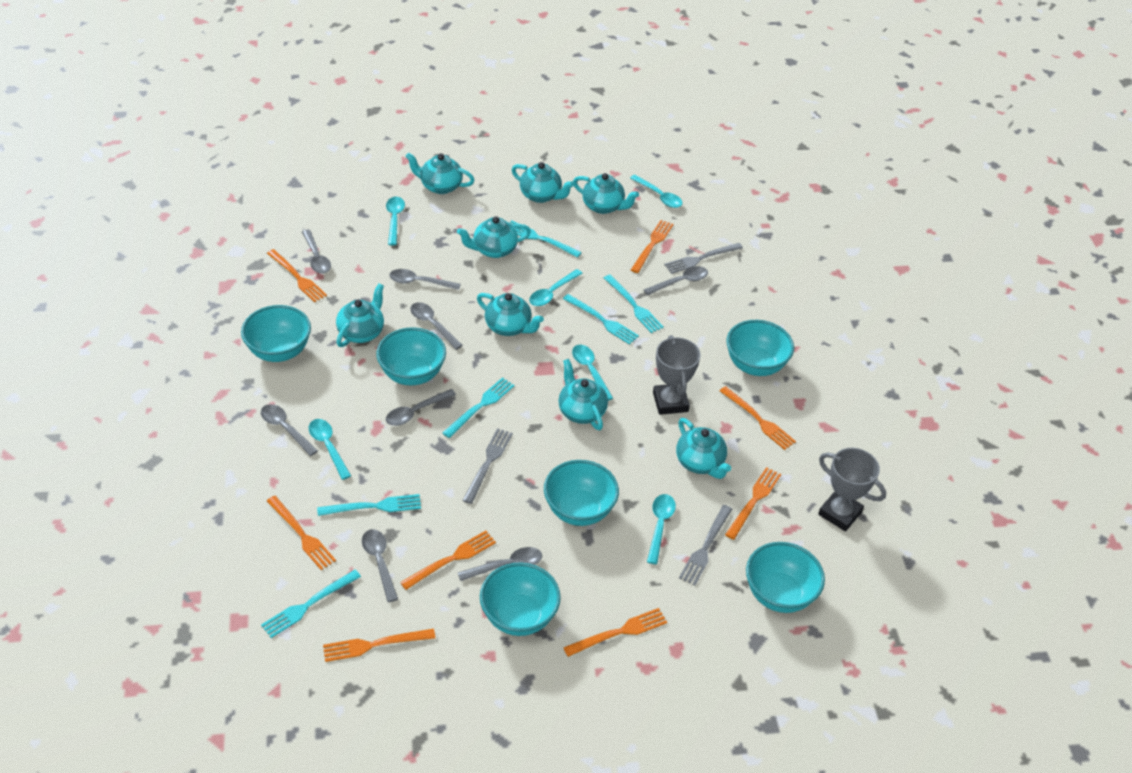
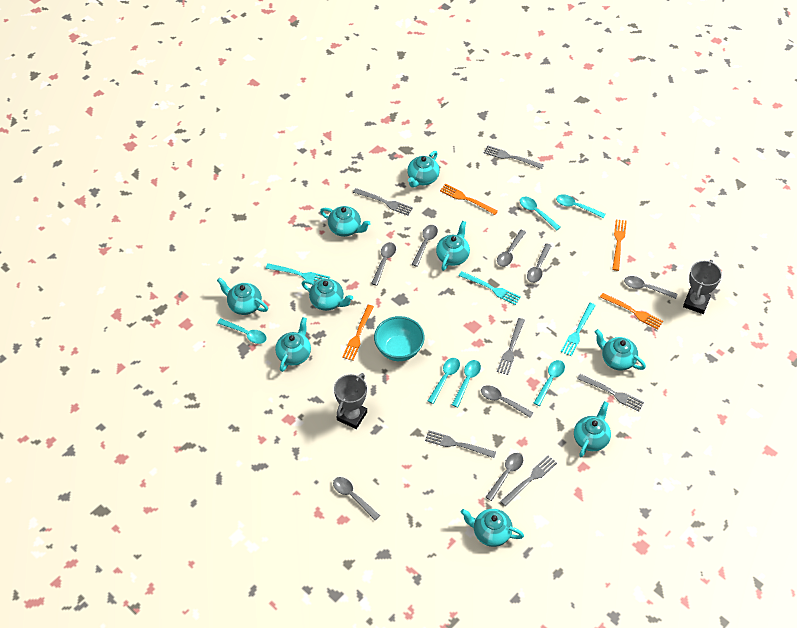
grey fork: 3 -> 6
orange fork: 8 -> 4
turquoise bowl: 6 -> 1
turquoise fork: 6 -> 3
turquoise teapot: 8 -> 9

